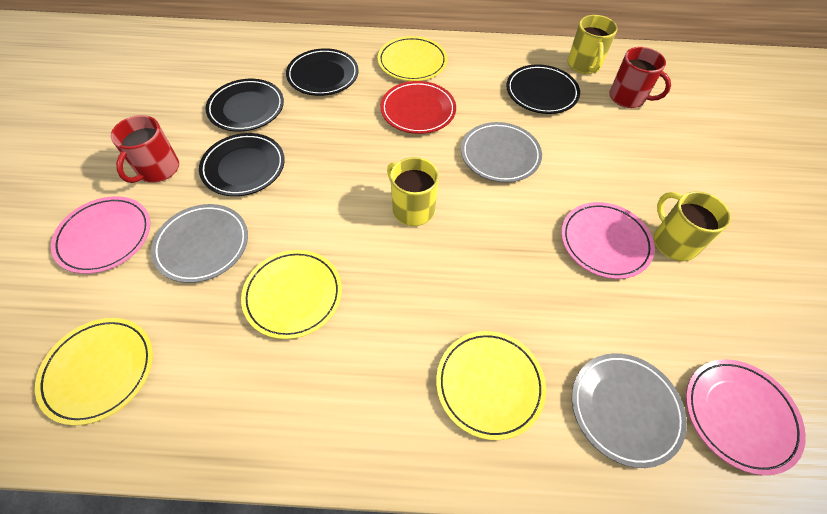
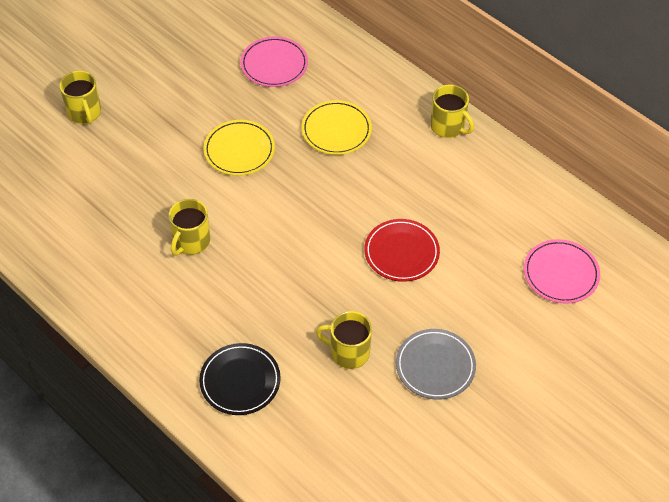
black plate: 4 -> 1
grey plate: 3 -> 1
pink plate: 3 -> 2
red mug: 2 -> 0
yellow mug: 3 -> 4
yellow plate: 4 -> 2

